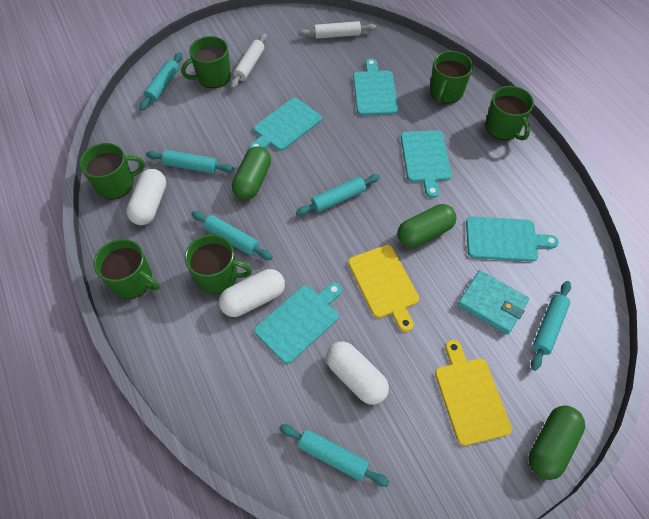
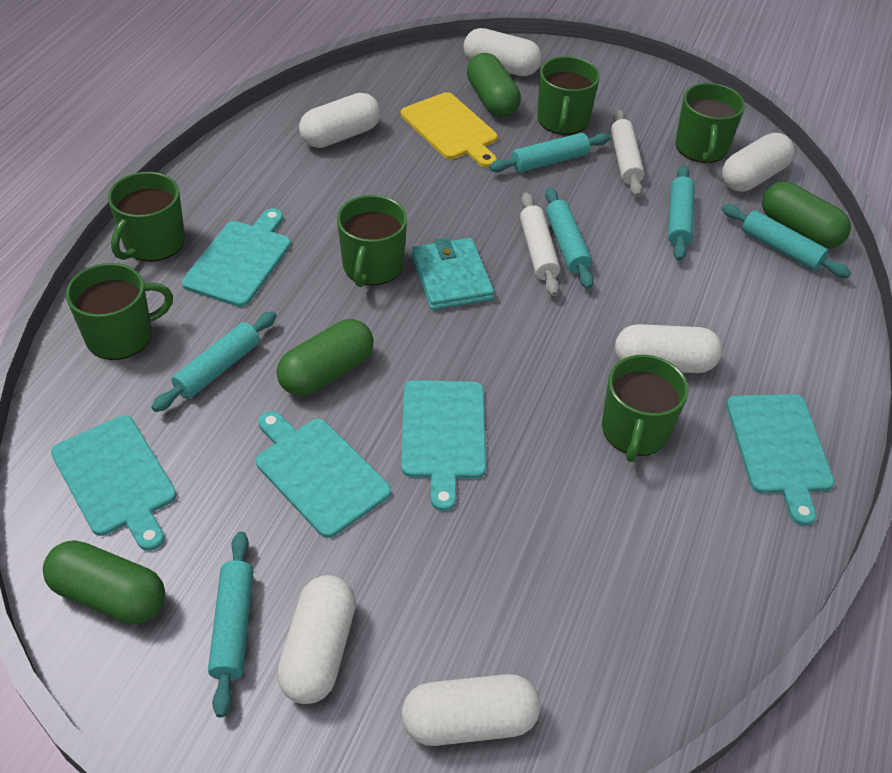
green capsule: 3 -> 4
white capsule: 3 -> 6
yellow cutting board: 2 -> 1

